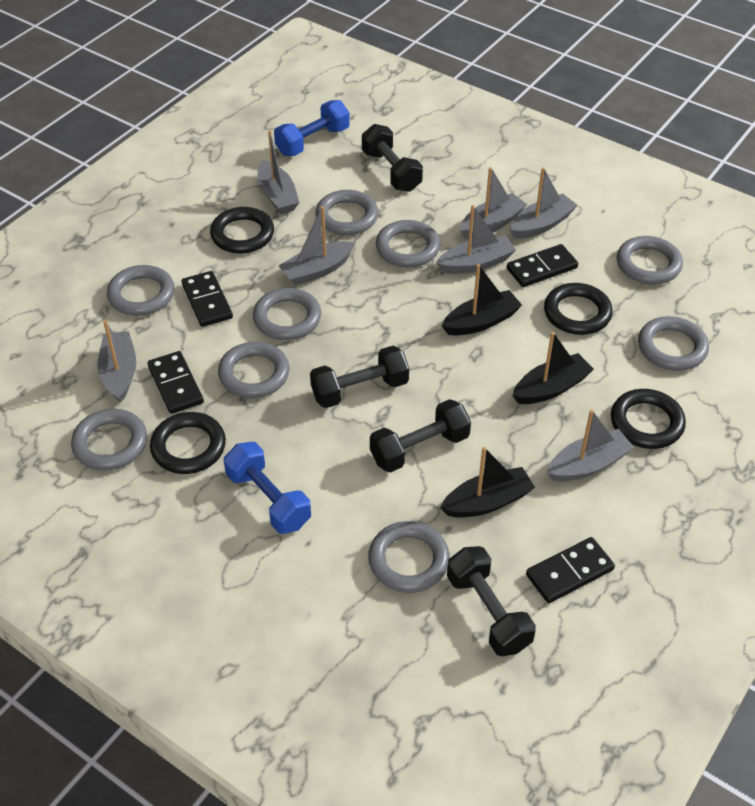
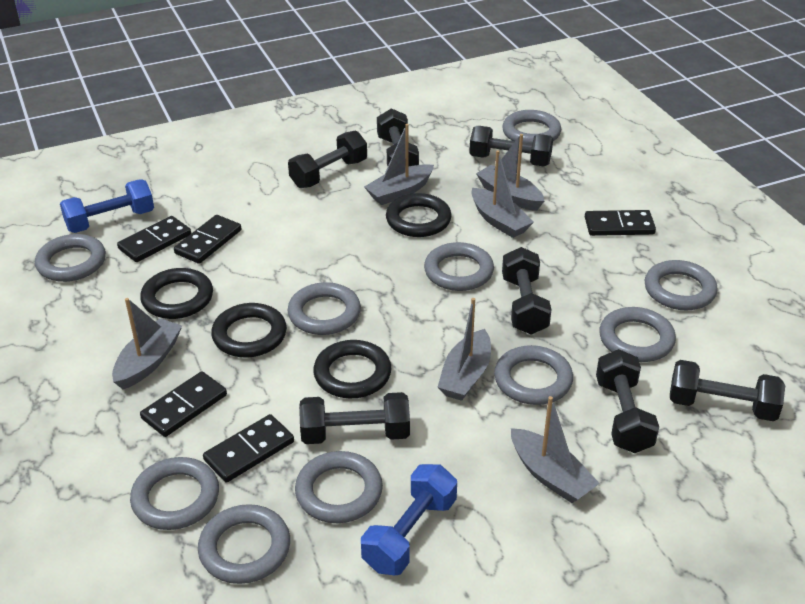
black boat: 3 -> 0
black domino: 4 -> 5
black dumbbell: 4 -> 7
grey boat: 7 -> 6
grey ring: 9 -> 10

